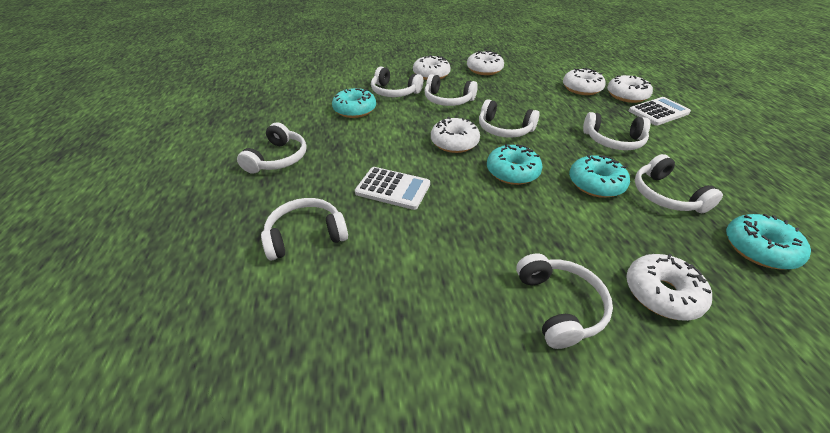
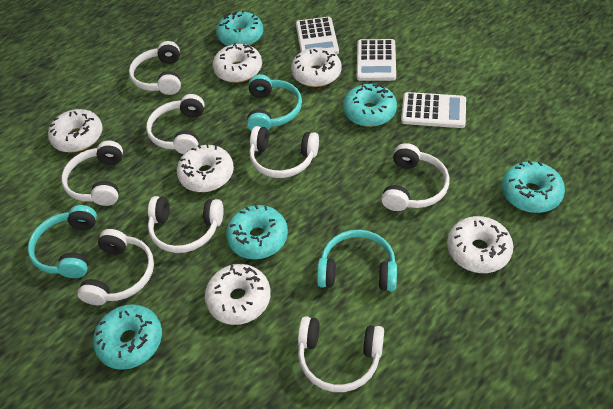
turquoise donut: 4 -> 5
turquoise headphones: 0 -> 3
white calculator: 2 -> 3

